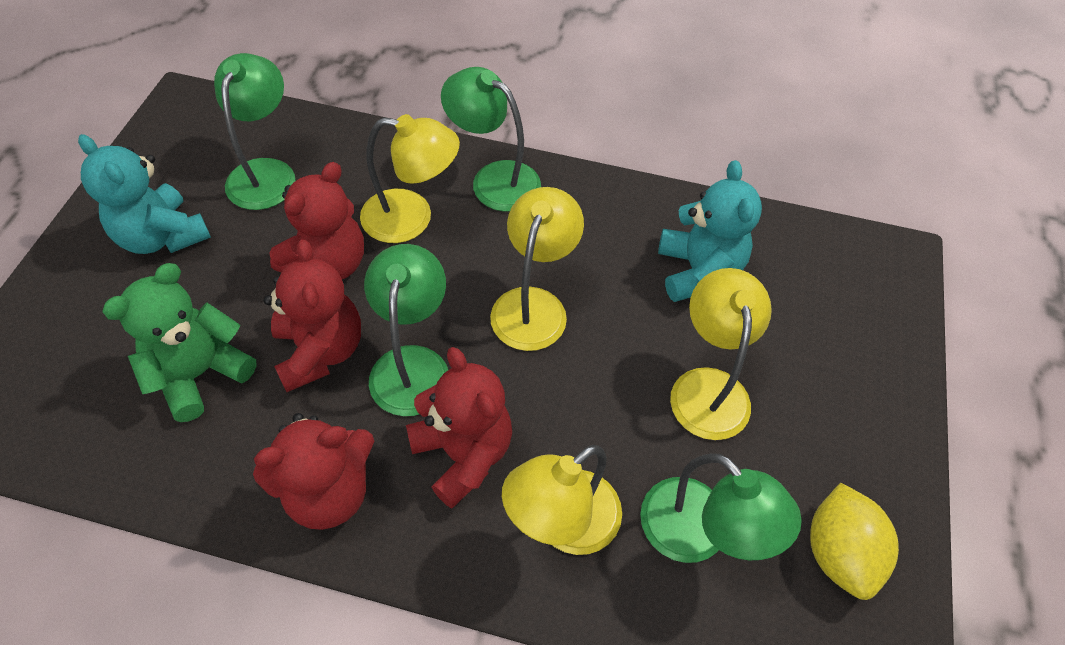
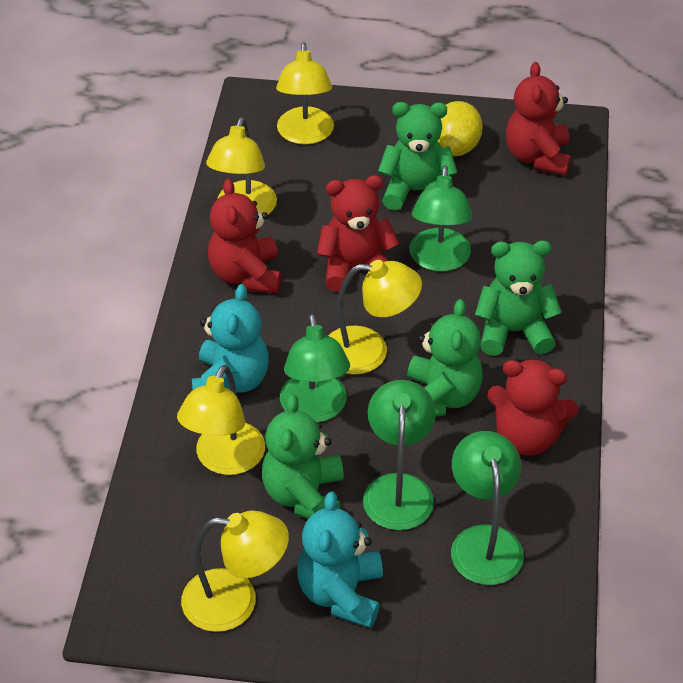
green teddy bear: 1 -> 4
yellow lamp: 4 -> 5

